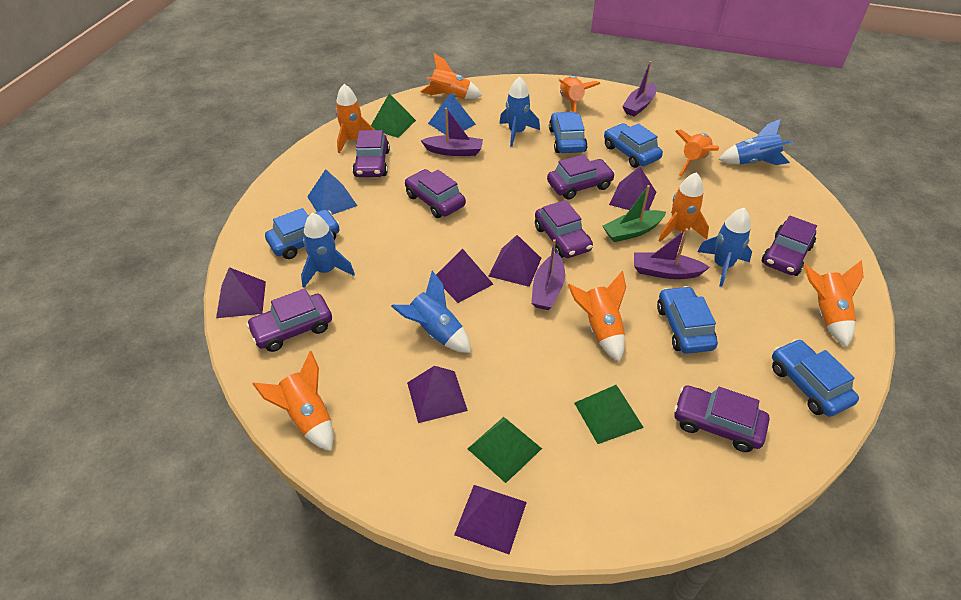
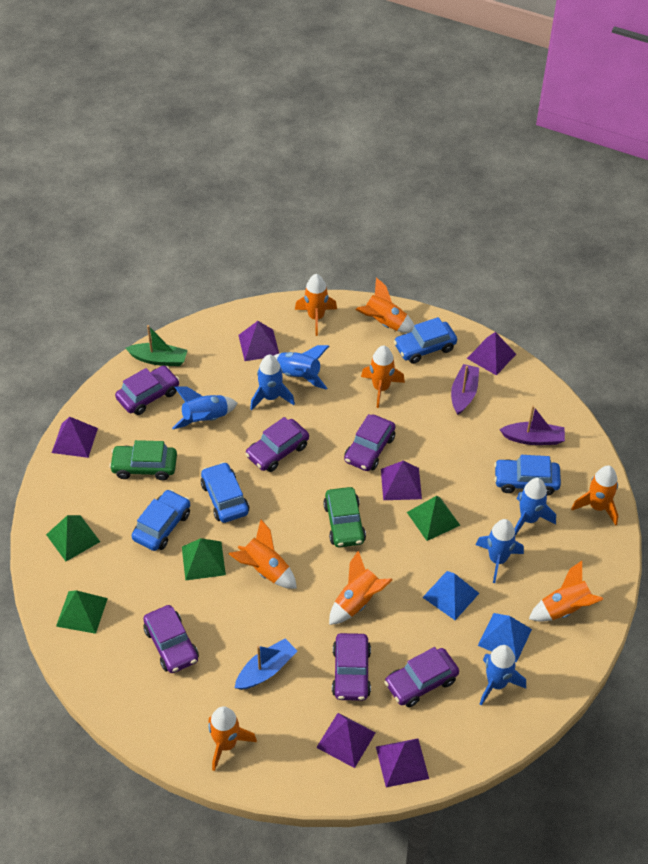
blue boat: 0 -> 1
blue car: 5 -> 4
blue rocket: 5 -> 6
green car: 0 -> 2
green pyramid: 3 -> 4
purple boat: 4 -> 2
purple car: 7 -> 6

